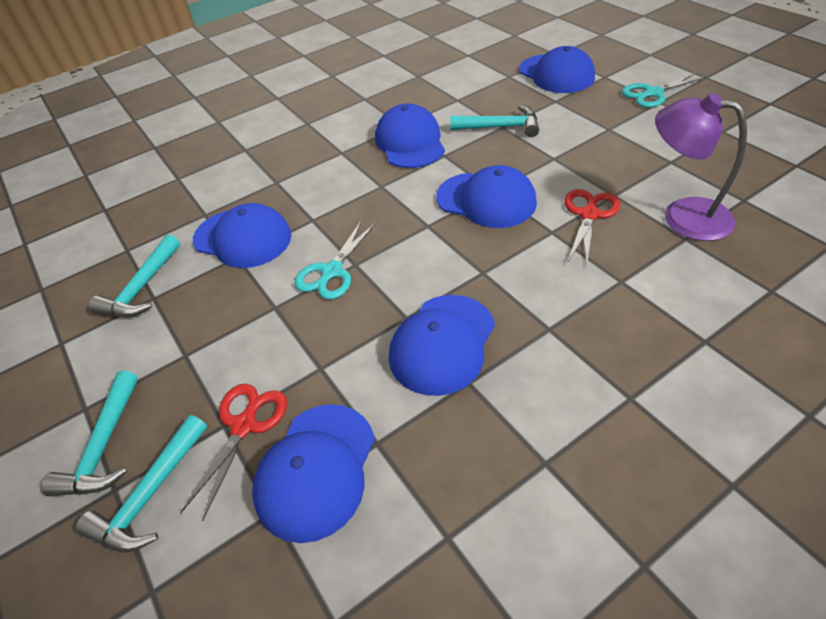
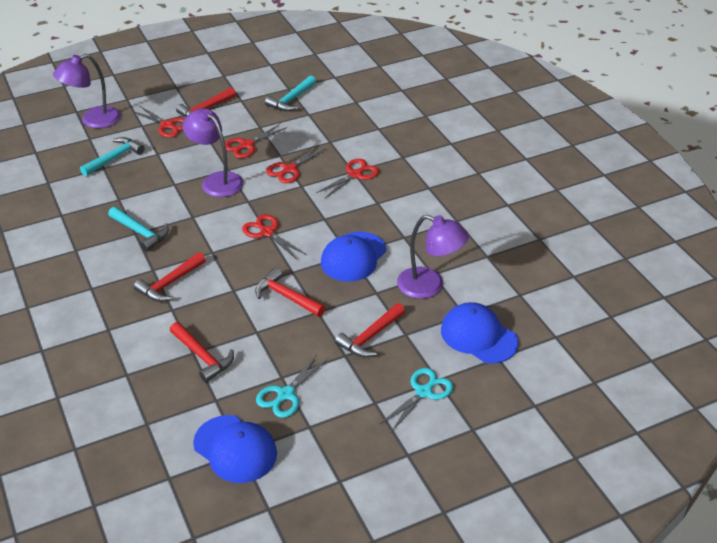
blue cap: 6 -> 3
purple lamp: 1 -> 3
red hammer: 0 -> 5
red scissors: 2 -> 5
turquoise hammer: 4 -> 3

